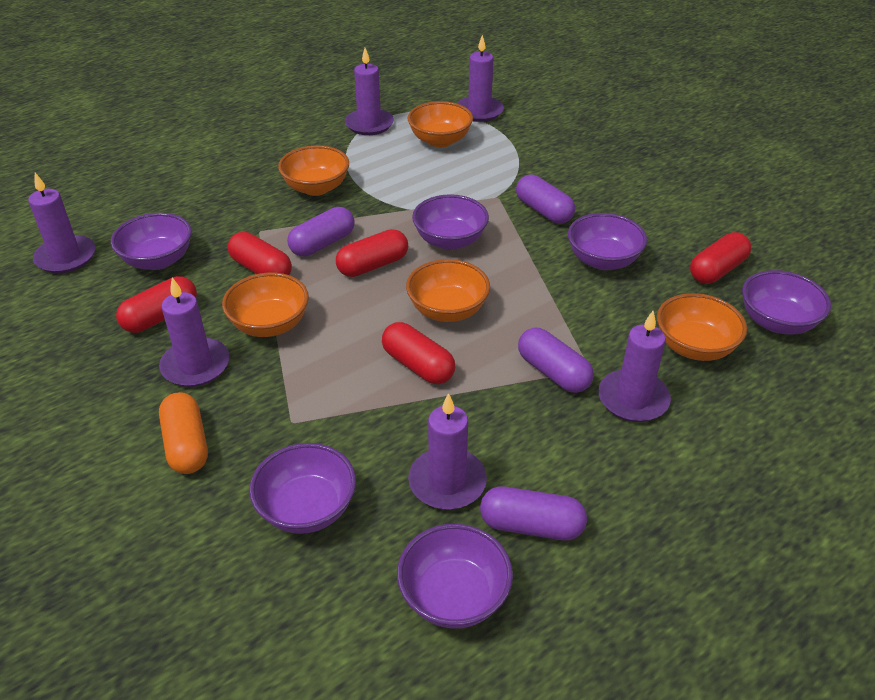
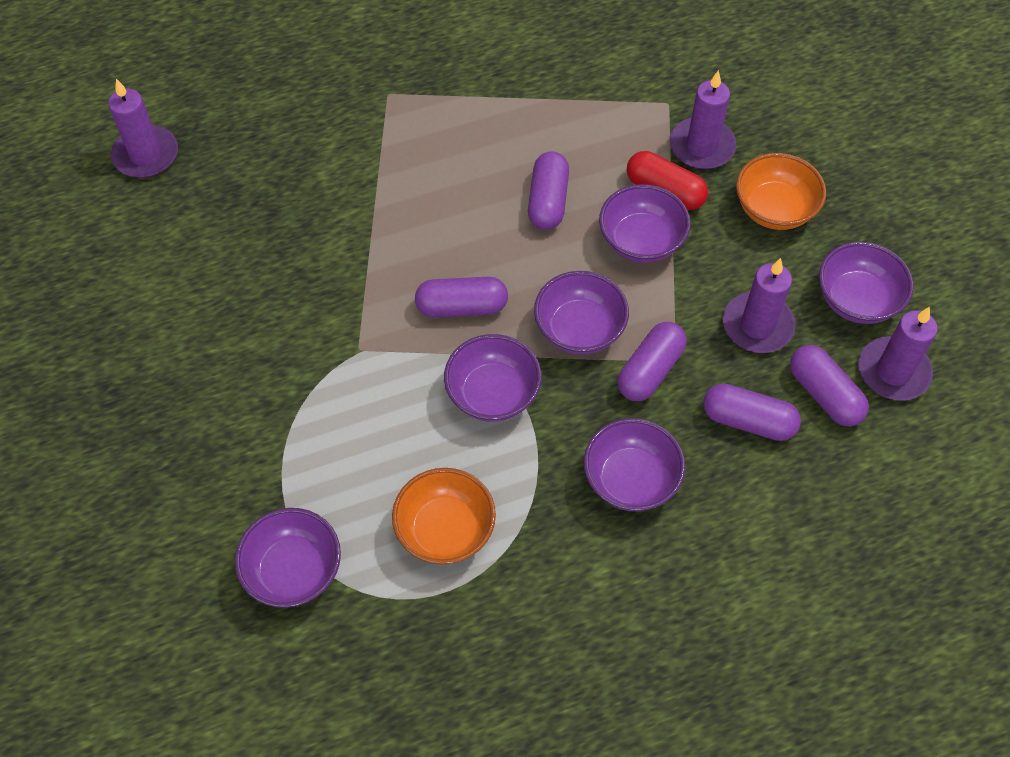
orange bowl: 5 -> 2
orange capsule: 1 -> 0
purple candle: 6 -> 4
purple capsule: 4 -> 5
red capsule: 5 -> 1

